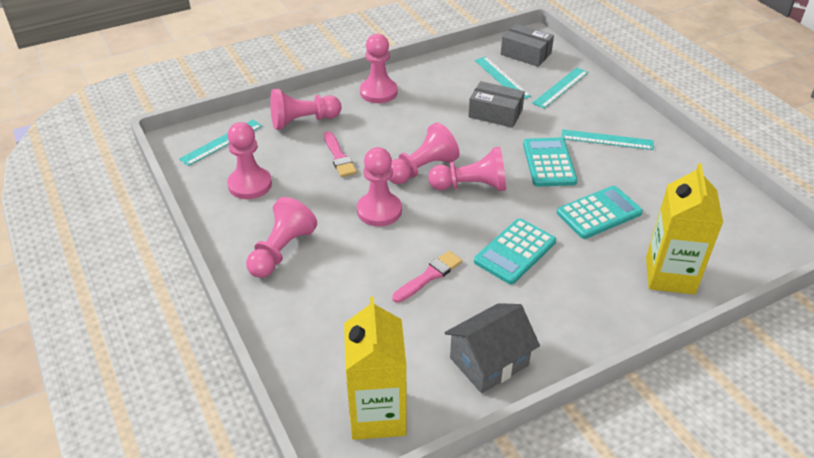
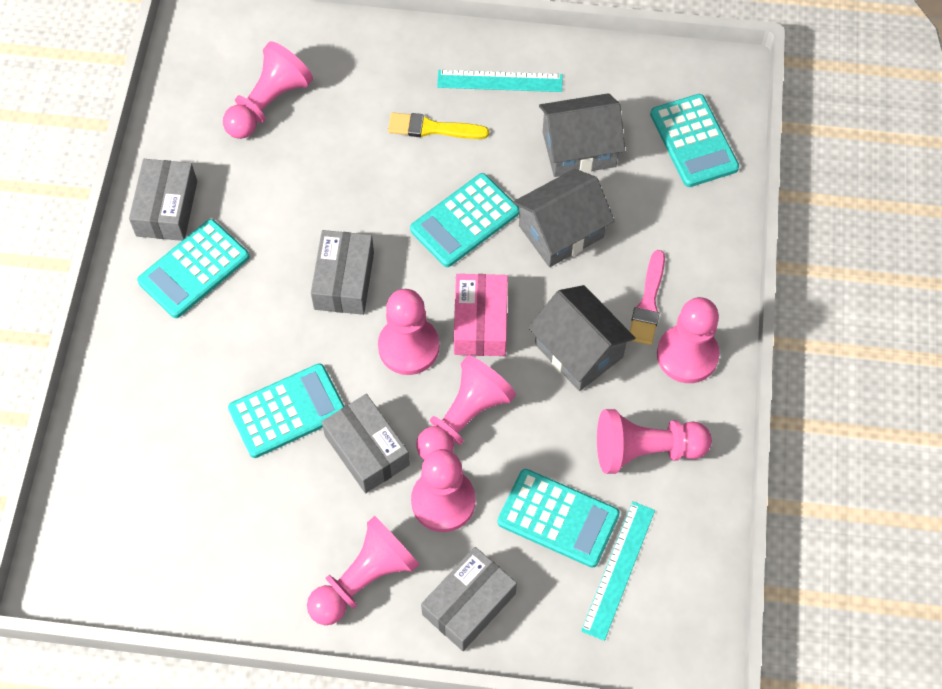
grey box: 2 -> 4
grey house: 1 -> 3
pink box: 0 -> 1
pink brush: 2 -> 1
turquoise calculator: 3 -> 5
turquoise ruler: 4 -> 2
yellow brush: 0 -> 1
yellow carton: 2 -> 0

